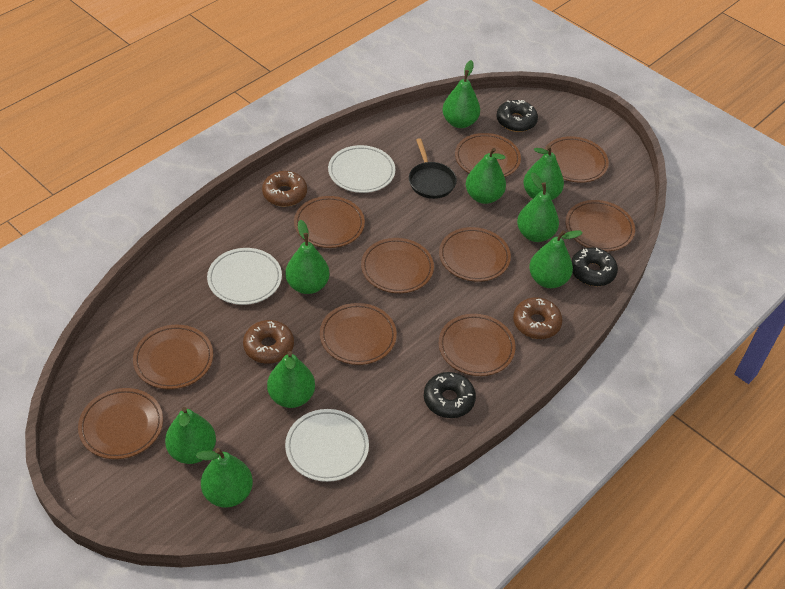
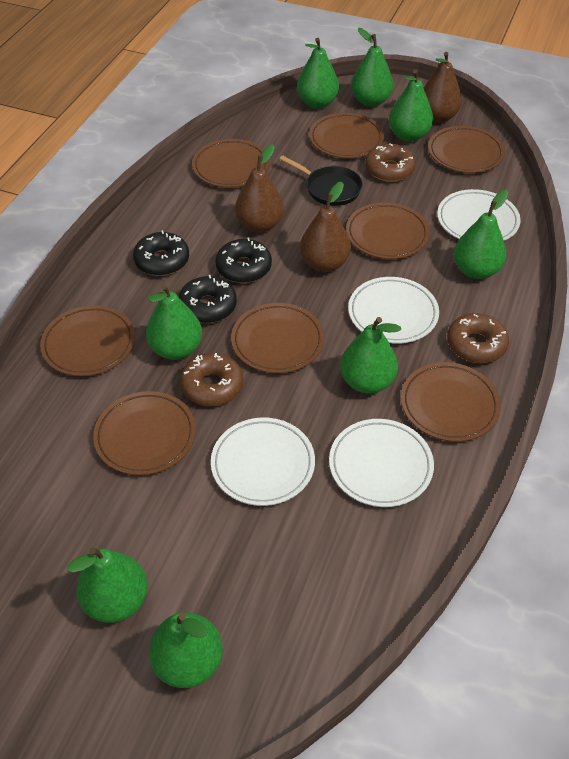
brown pear: 0 -> 3
brown plate: 10 -> 8
green pear: 9 -> 8
white plate: 3 -> 4

